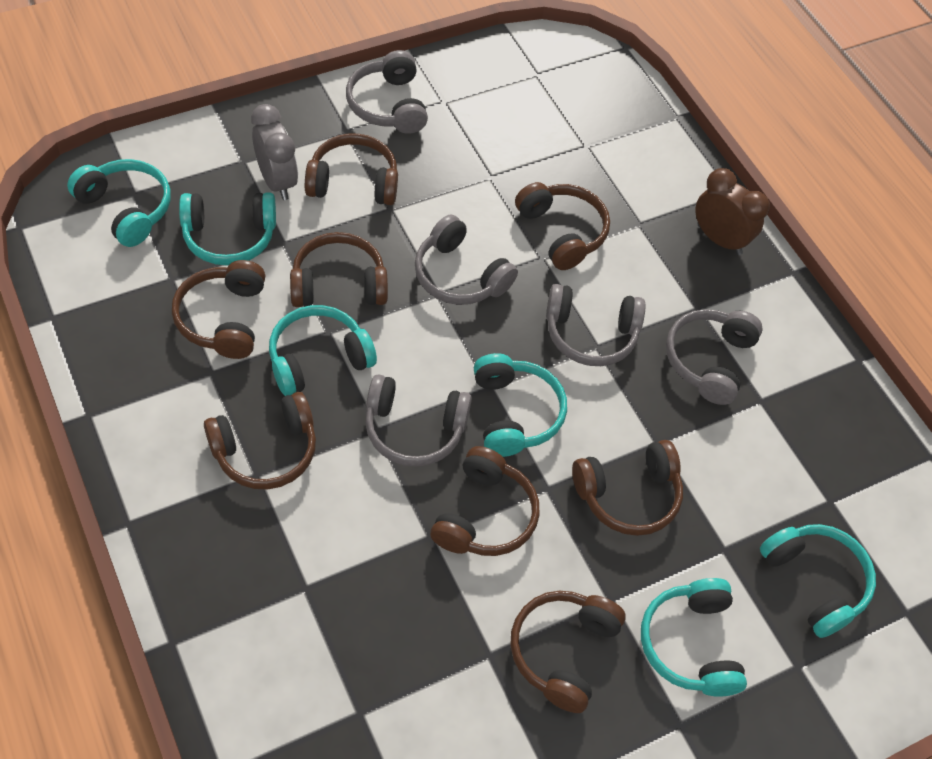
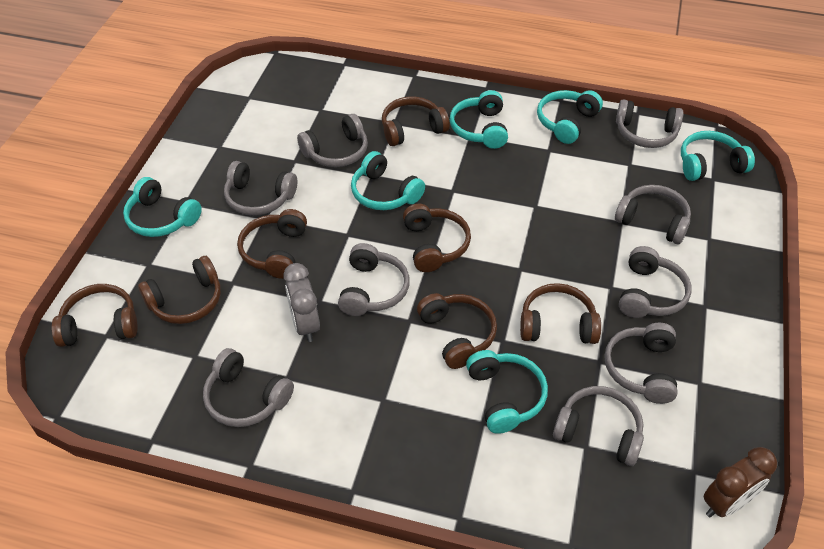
brown headphones: 8 -> 7
grey headphones: 5 -> 9

